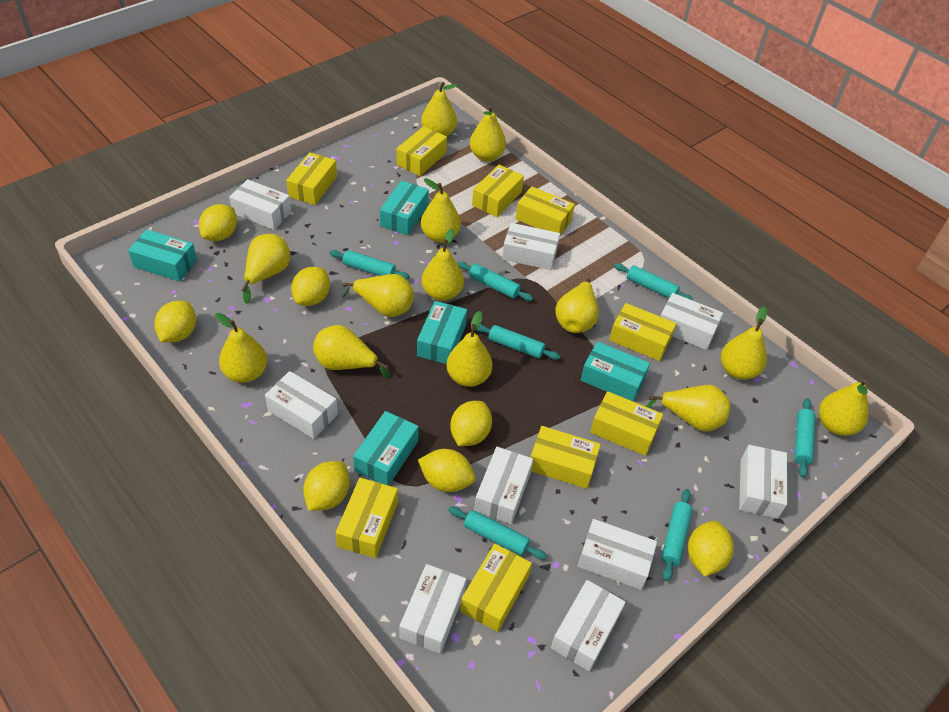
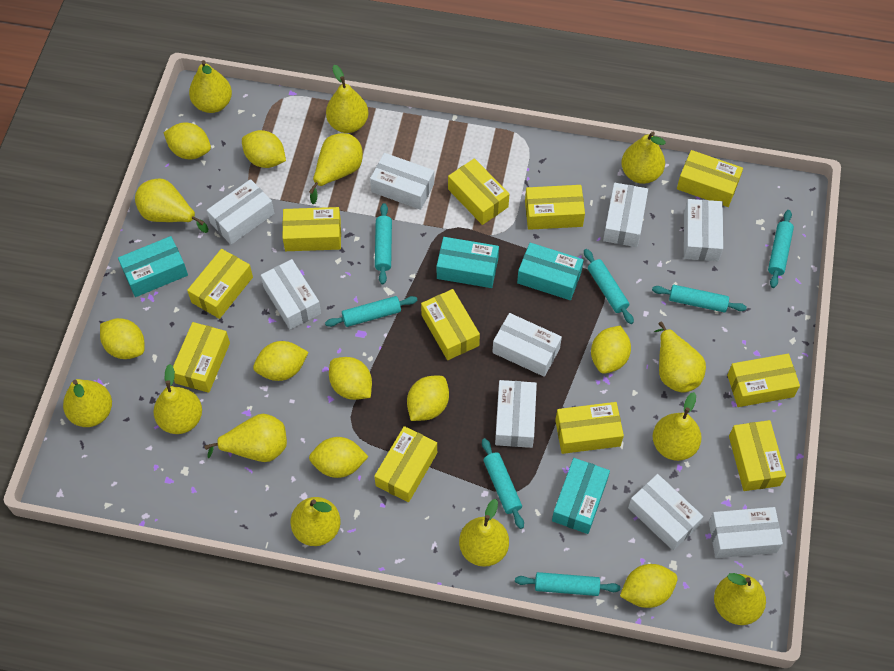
turquoise box: 5 -> 4
yellow box: 9 -> 11
yellow lemon: 7 -> 9

